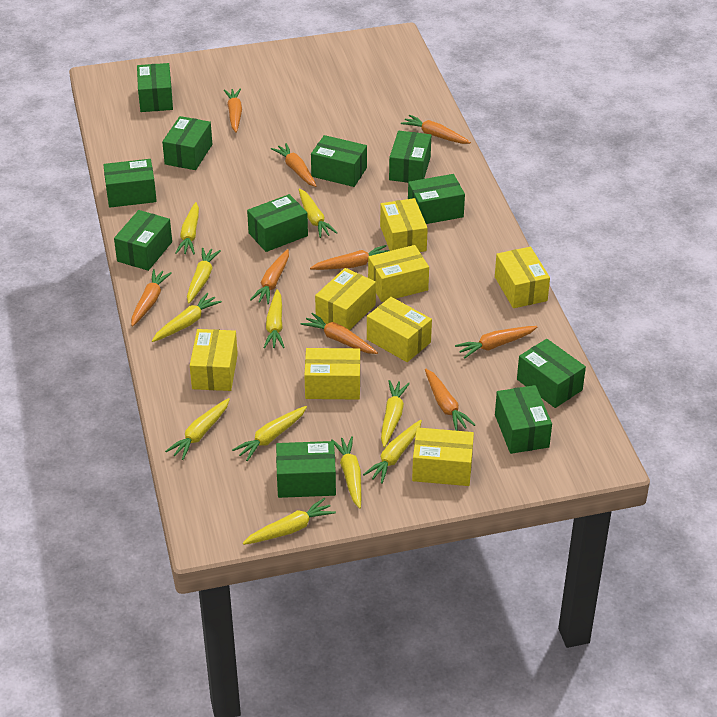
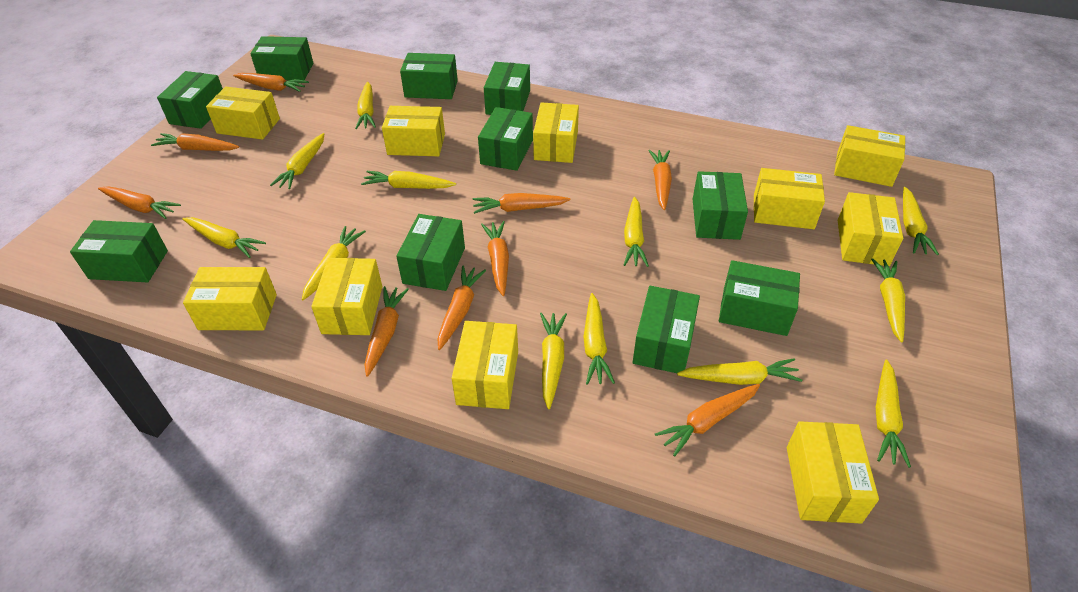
green box: 11 -> 10
yellow box: 8 -> 10
yellow carrot: 11 -> 12

